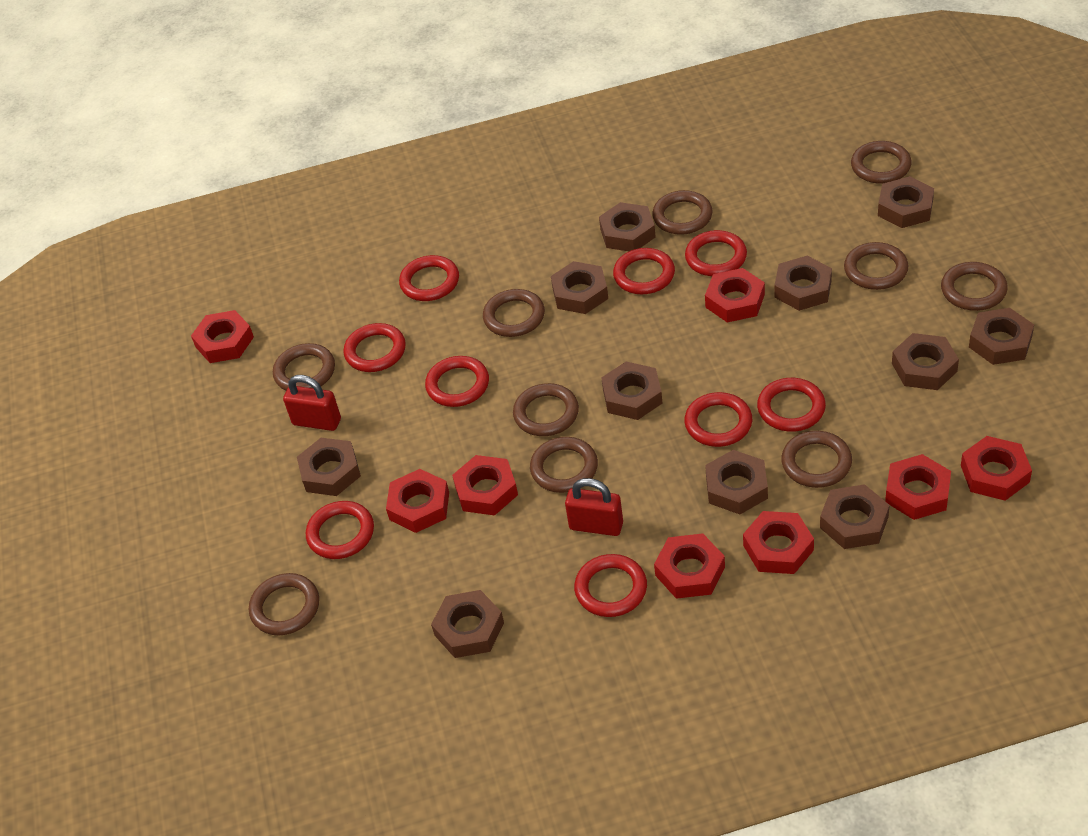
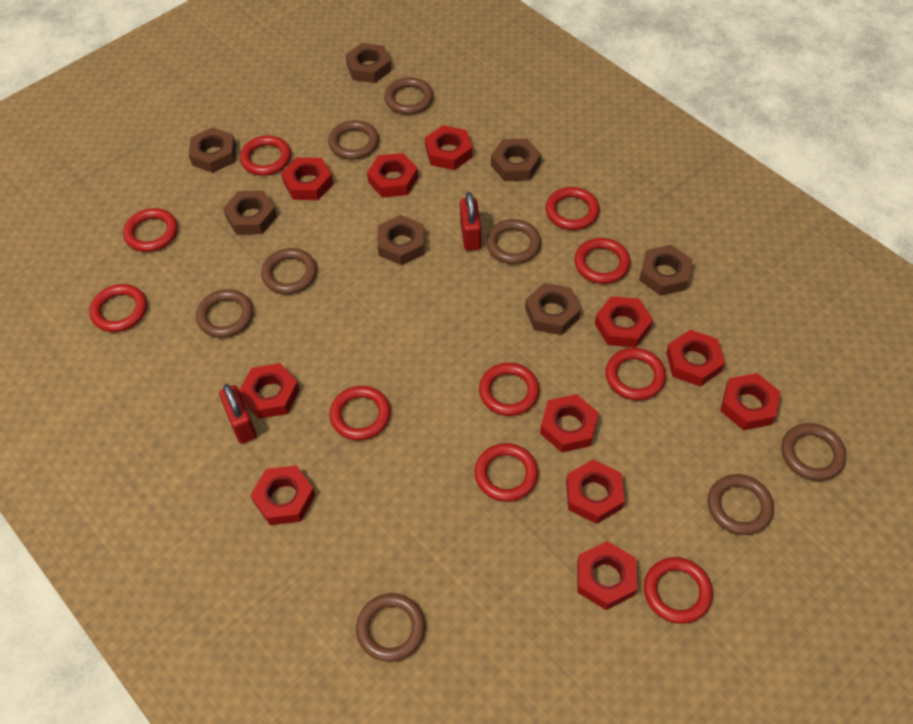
brown nut: 11 -> 7
brown ring: 10 -> 8
red nut: 8 -> 11
red ring: 9 -> 10

